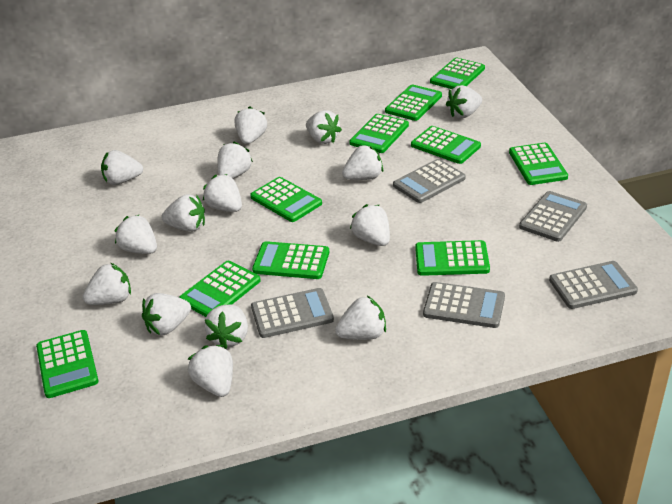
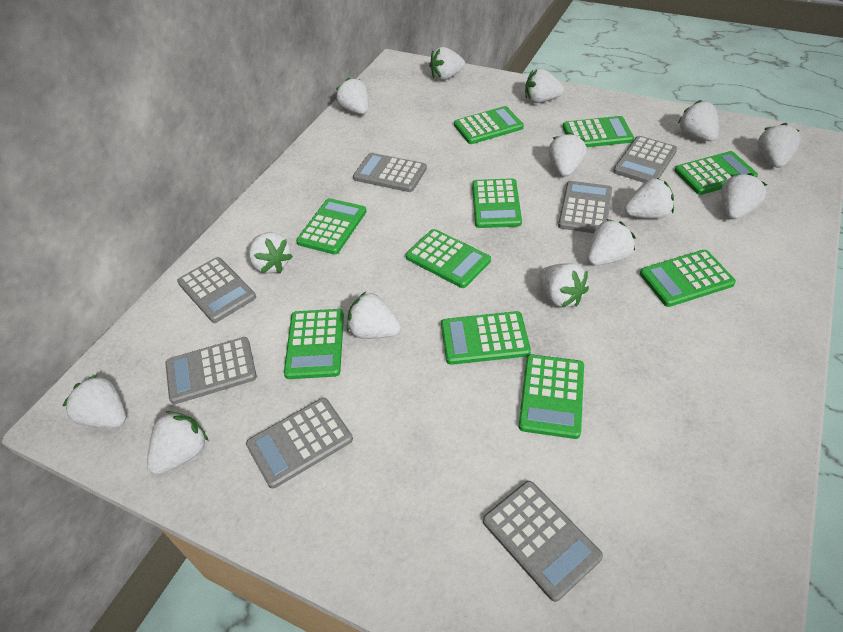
grey calculator: 5 -> 7
white strawberry: 15 -> 14

